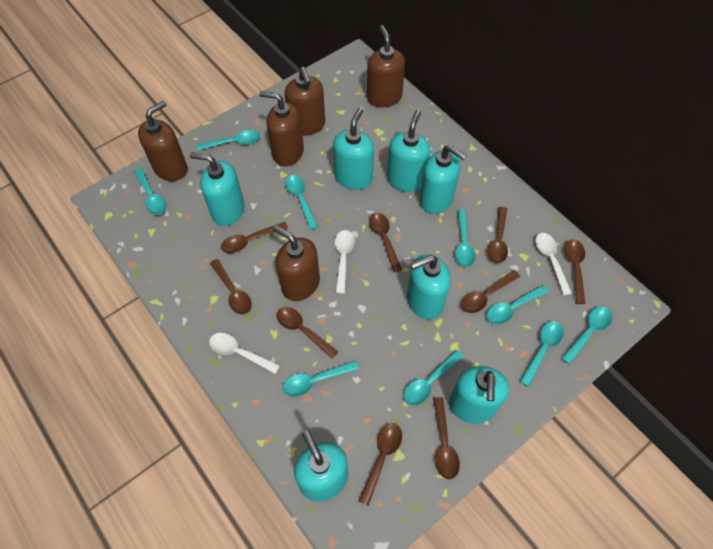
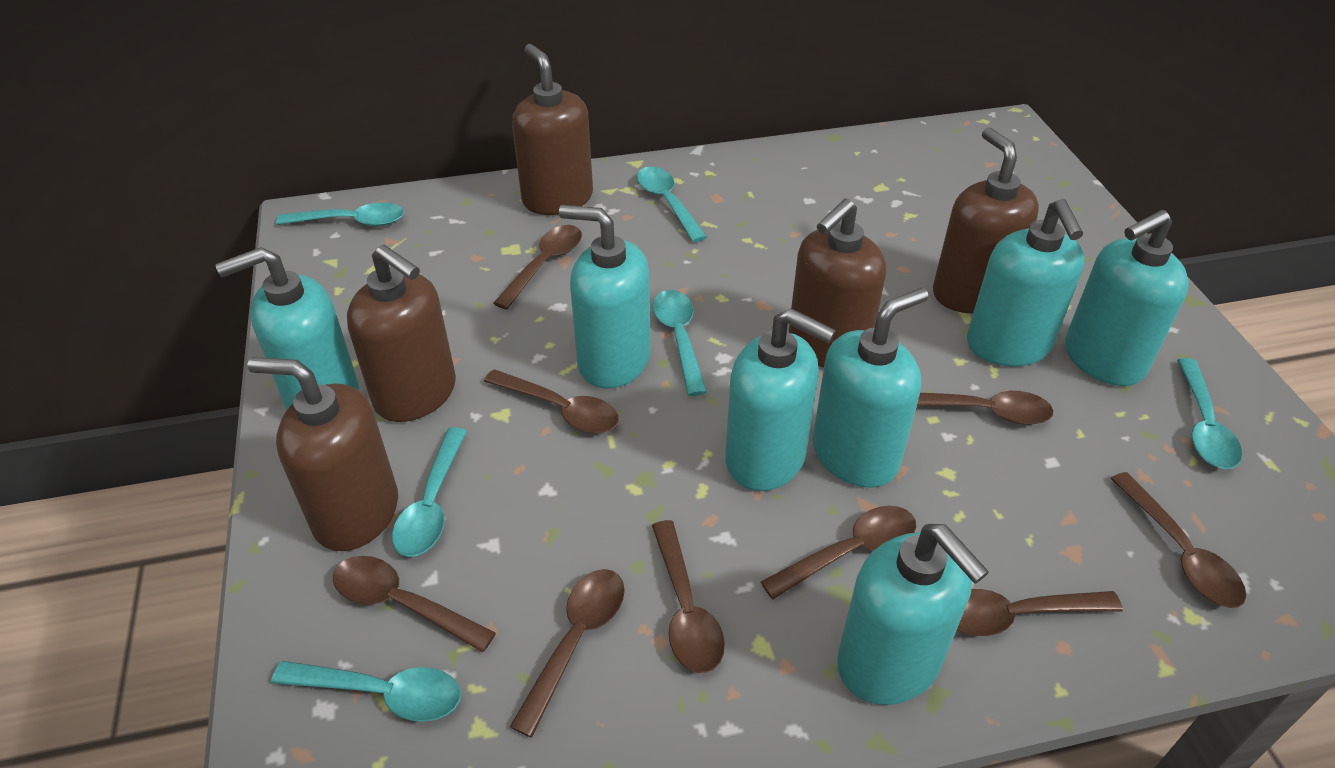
turquoise spoon: 9 -> 6
white spoon: 3 -> 0

